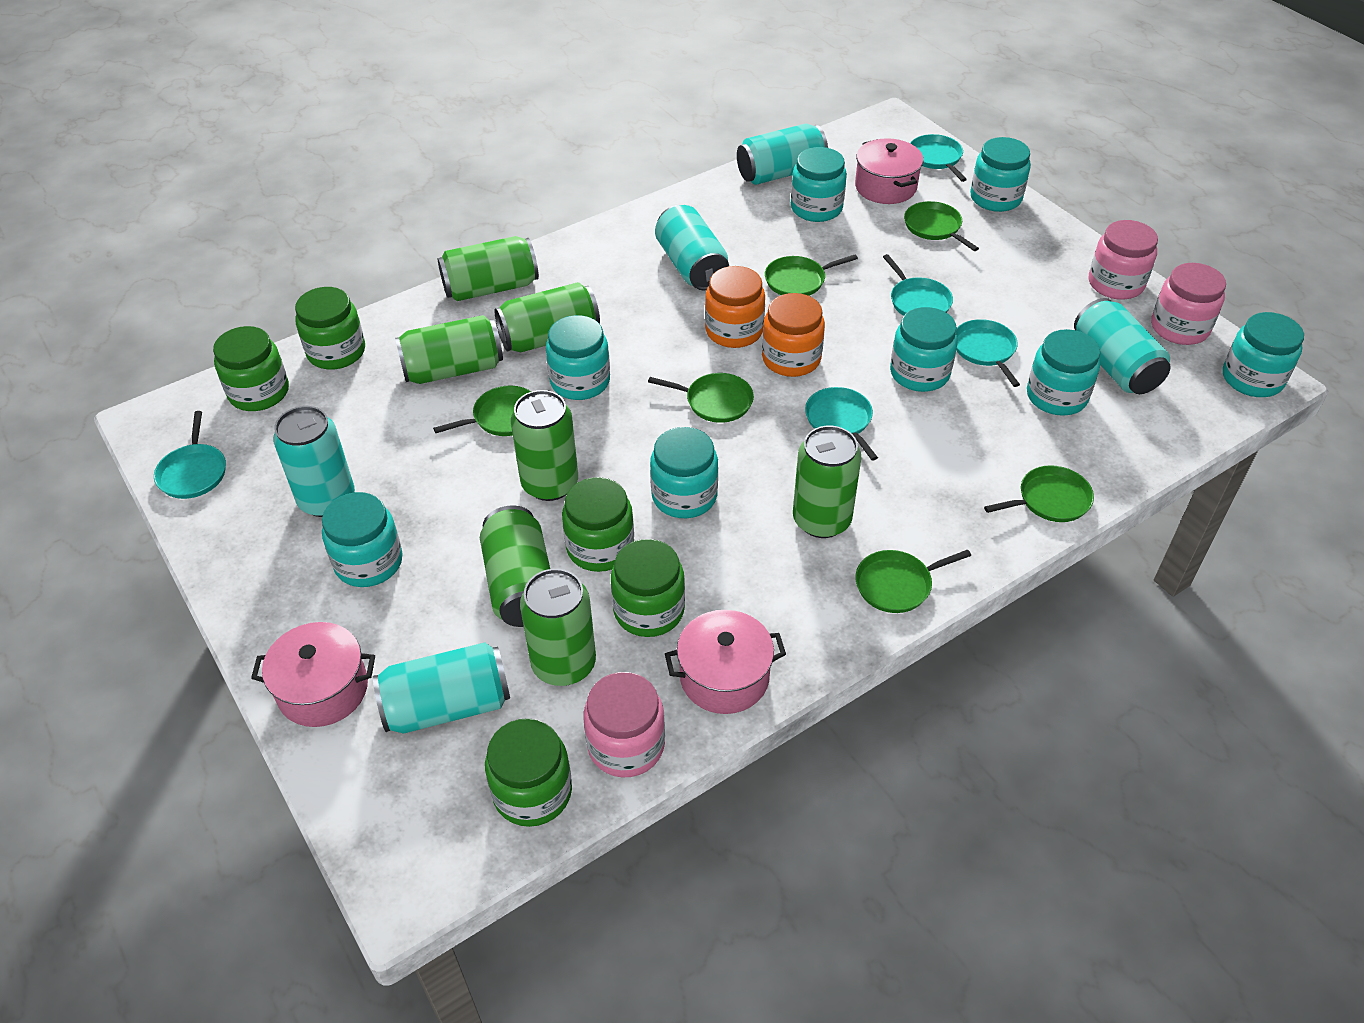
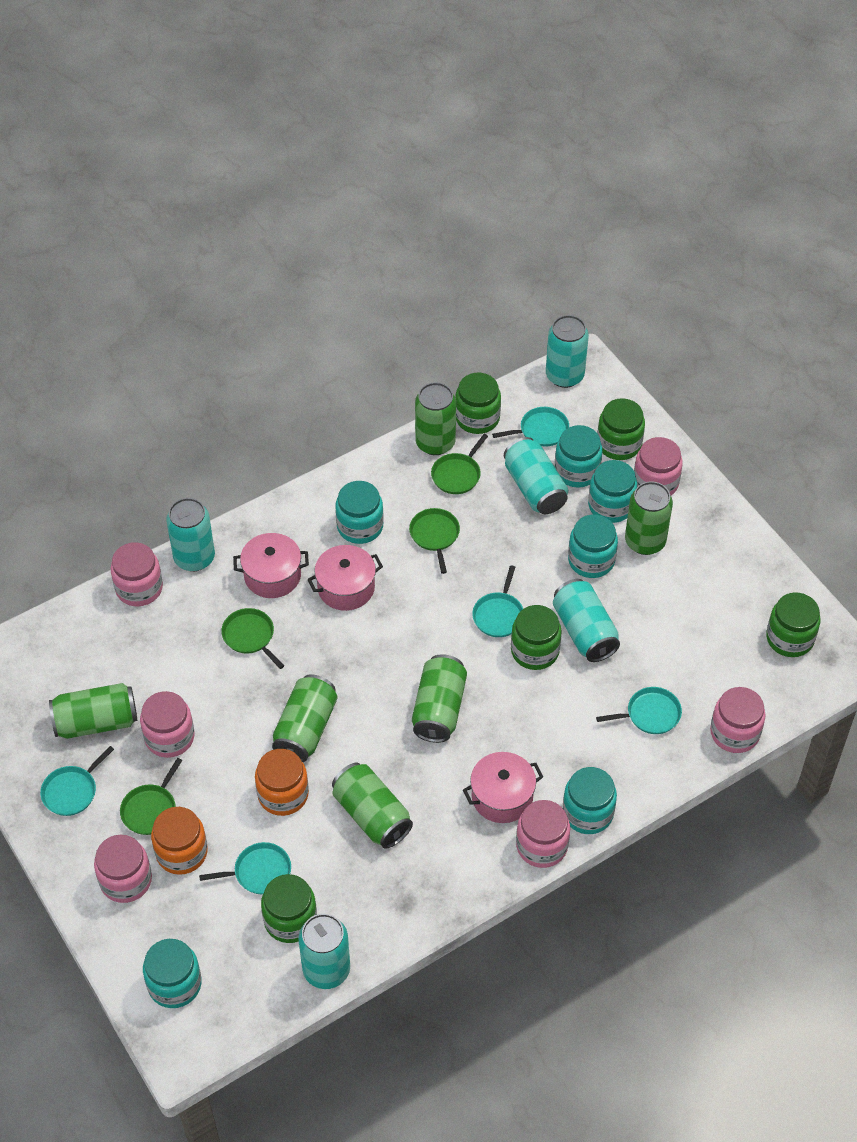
green can: 7 -> 6
green pan: 6 -> 4
pink jar: 3 -> 6
turquoise jar: 8 -> 6

